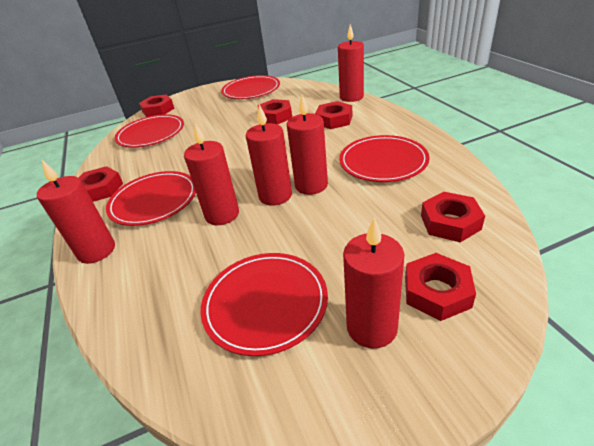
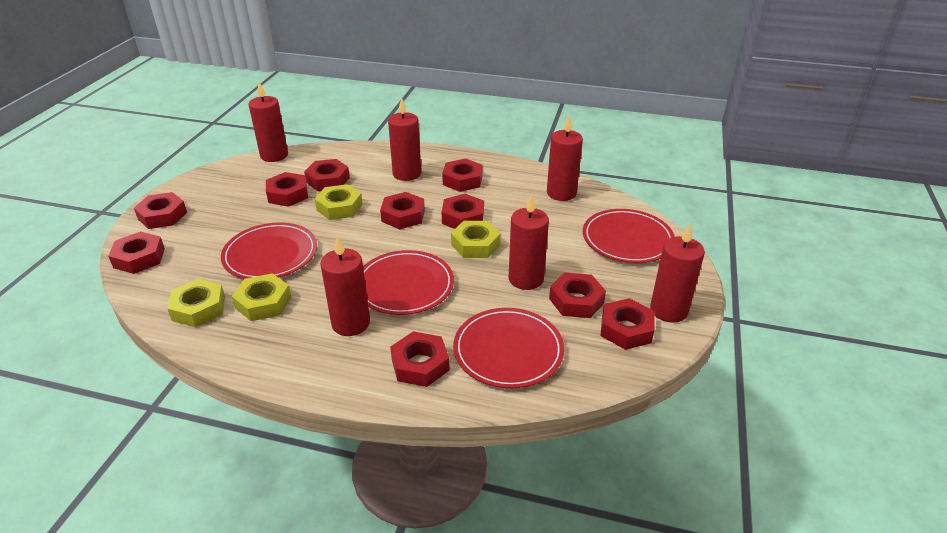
red nut: 6 -> 10
red plate: 5 -> 4
yellow nut: 0 -> 4

